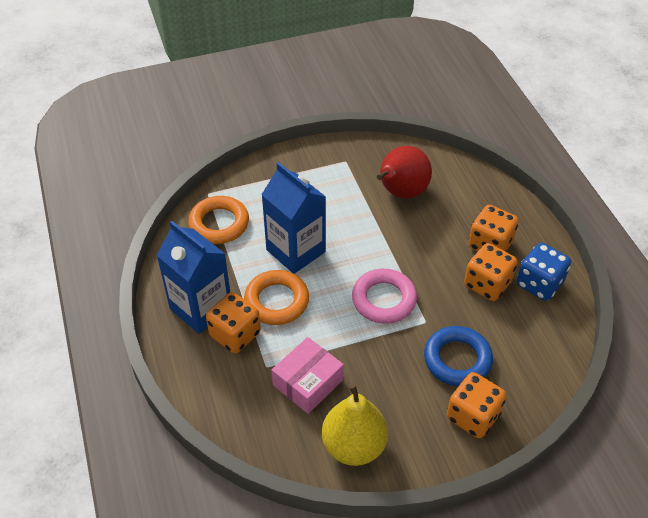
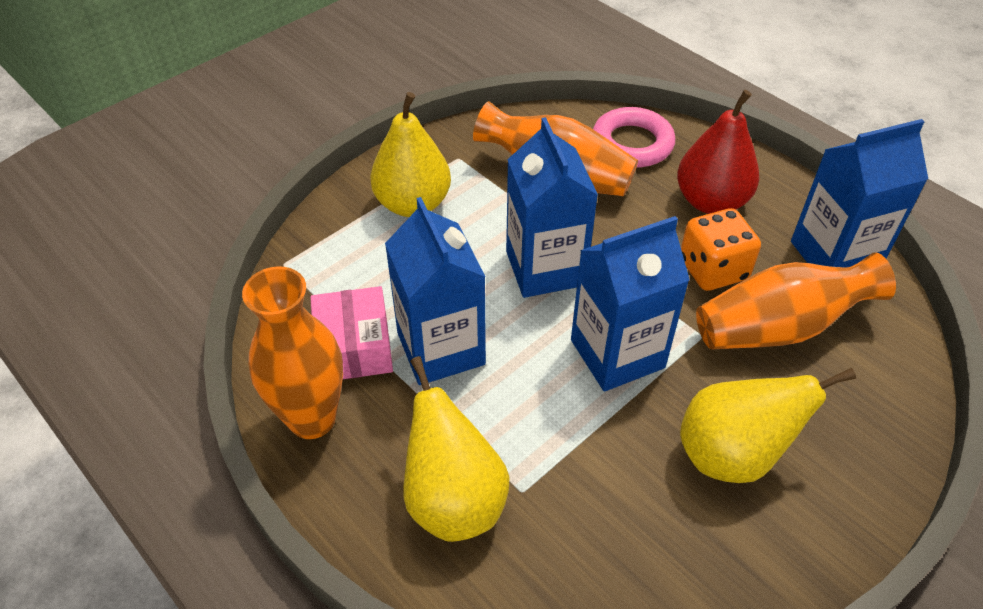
blue carton: 2 -> 4
blue dice: 1 -> 0
blue ring: 1 -> 0
orange dice: 4 -> 1
orange ring: 2 -> 0
orange vase: 0 -> 3
yellow pear: 1 -> 3

